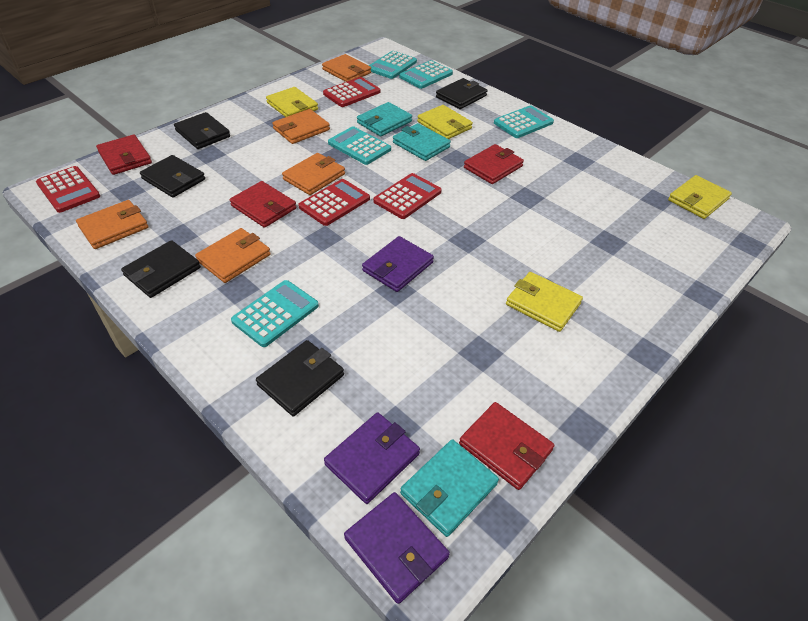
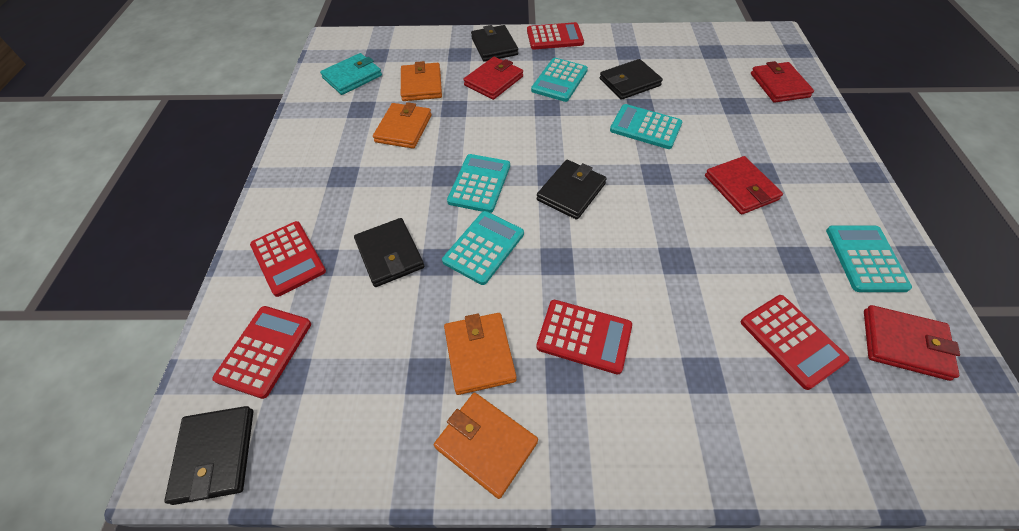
orange wallet: 5 -> 4
purple wallet: 3 -> 0
red calculator: 4 -> 5
turquoise wallet: 3 -> 1
yellow wallet: 4 -> 0

